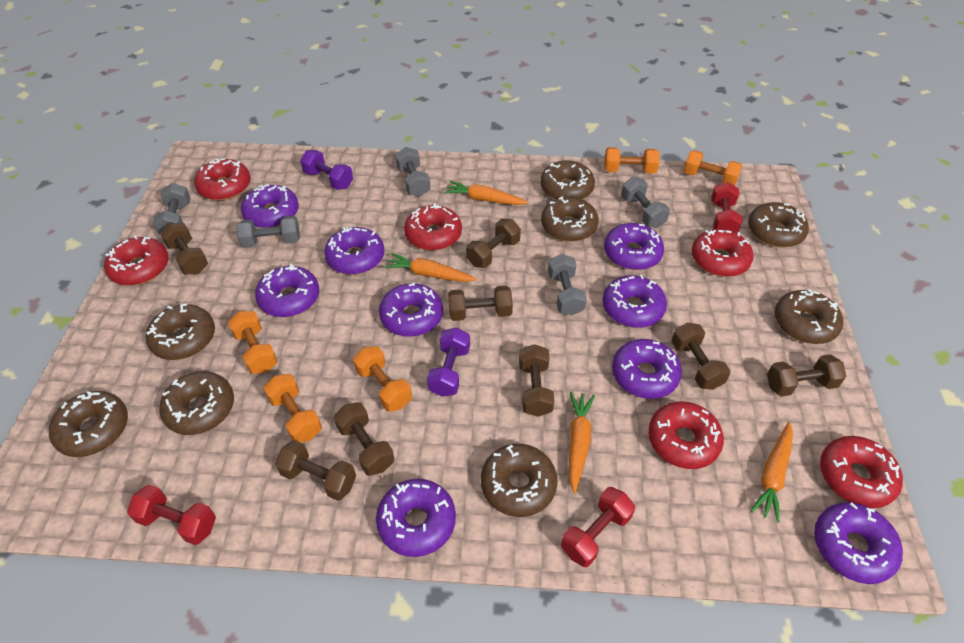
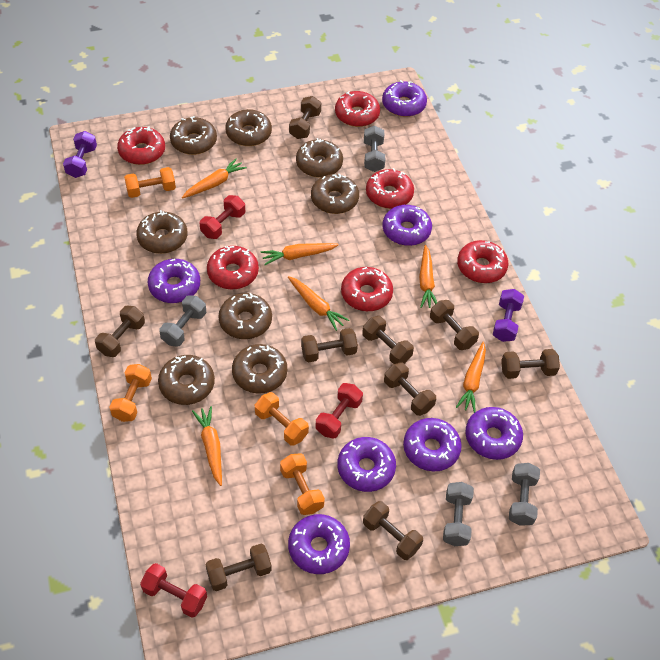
brown dumbbell: 8 -> 9
grey dumbbell: 5 -> 4
orange carrot: 4 -> 6
orange dumbbell: 5 -> 4
purple donut: 9 -> 7

